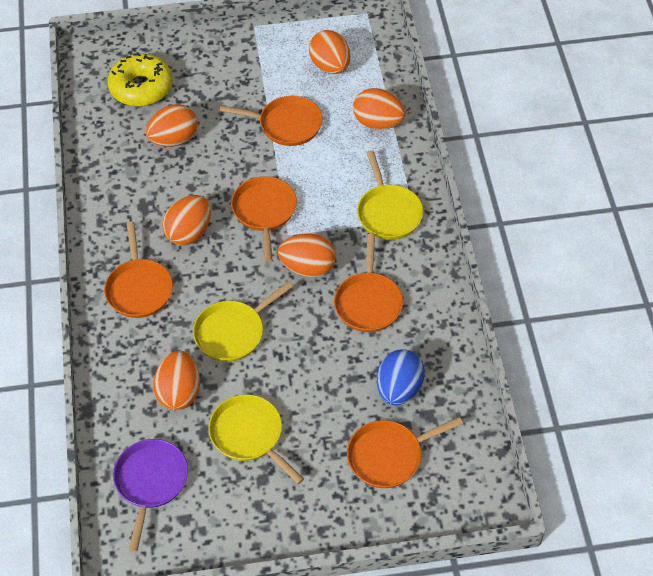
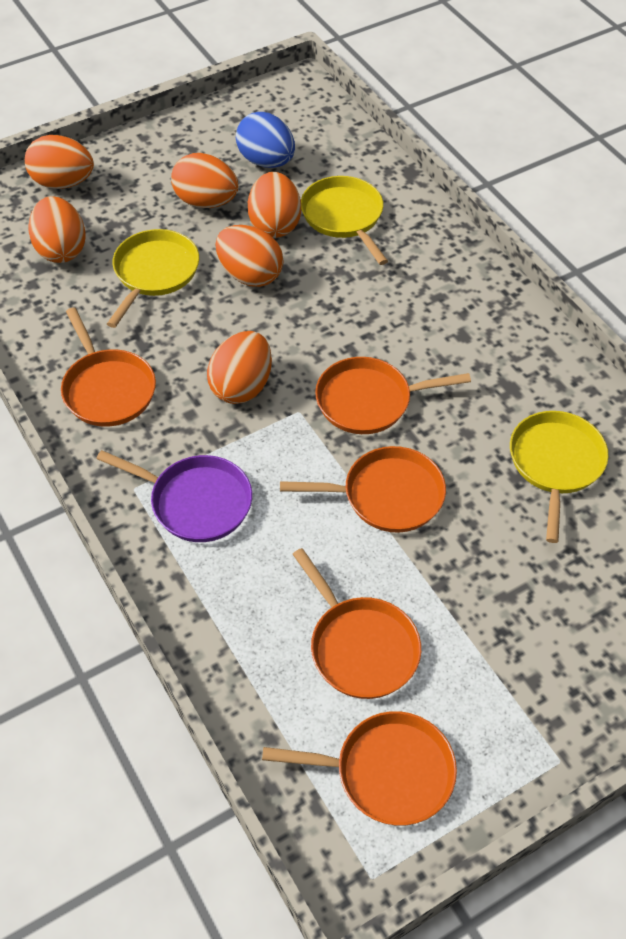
yellow donut: 1 -> 0

